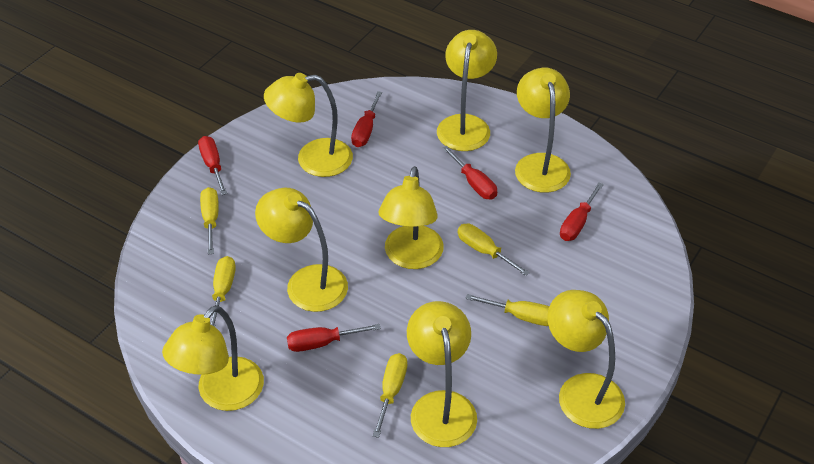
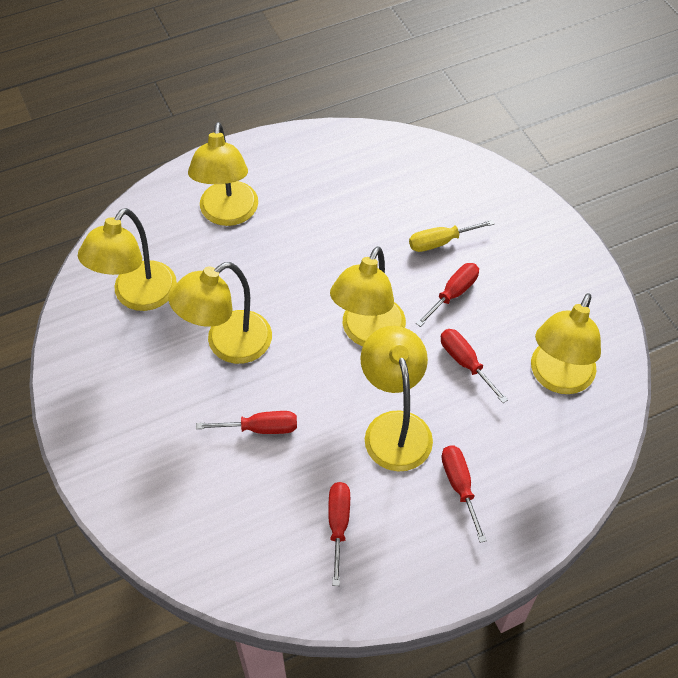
yellow lamp: 8 -> 6
yellow screwdriver: 5 -> 1

